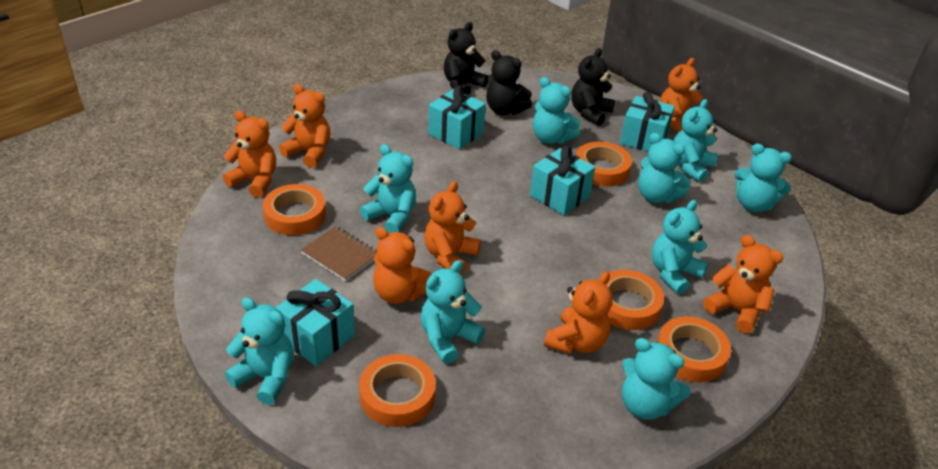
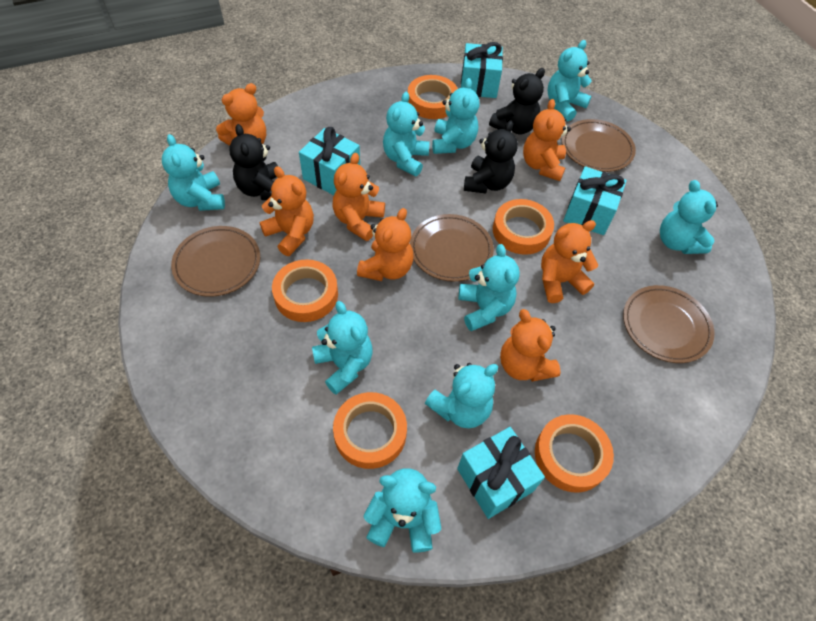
brown notebook: 1 -> 0
brown plate: 0 -> 4

